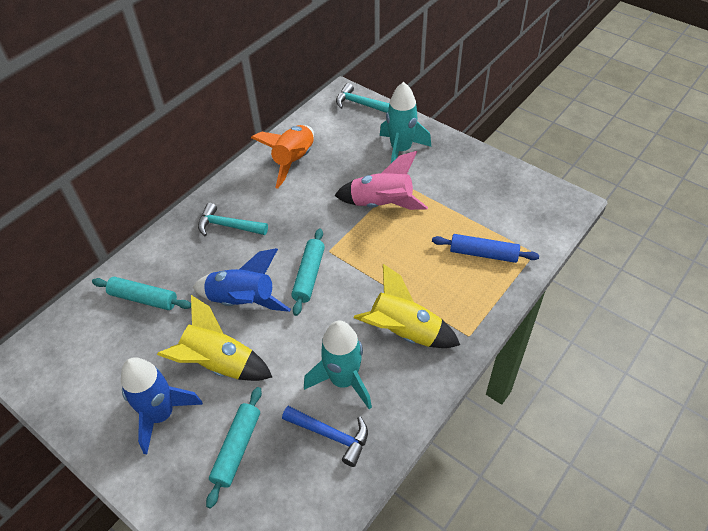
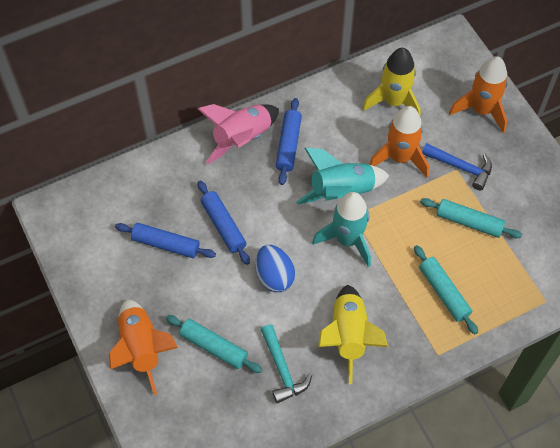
blue egg: 0 -> 1
blue rocket: 2 -> 0
blue rolling pin: 1 -> 3
orange rocket: 1 -> 3
turquoise hammer: 2 -> 1

